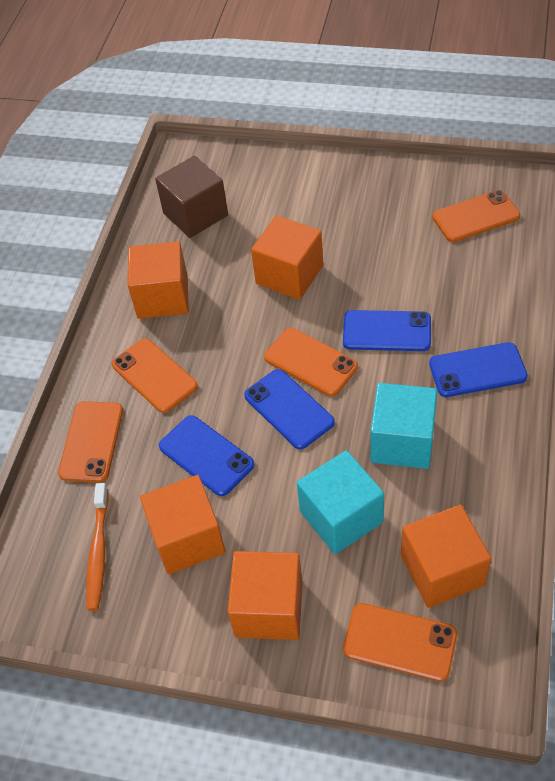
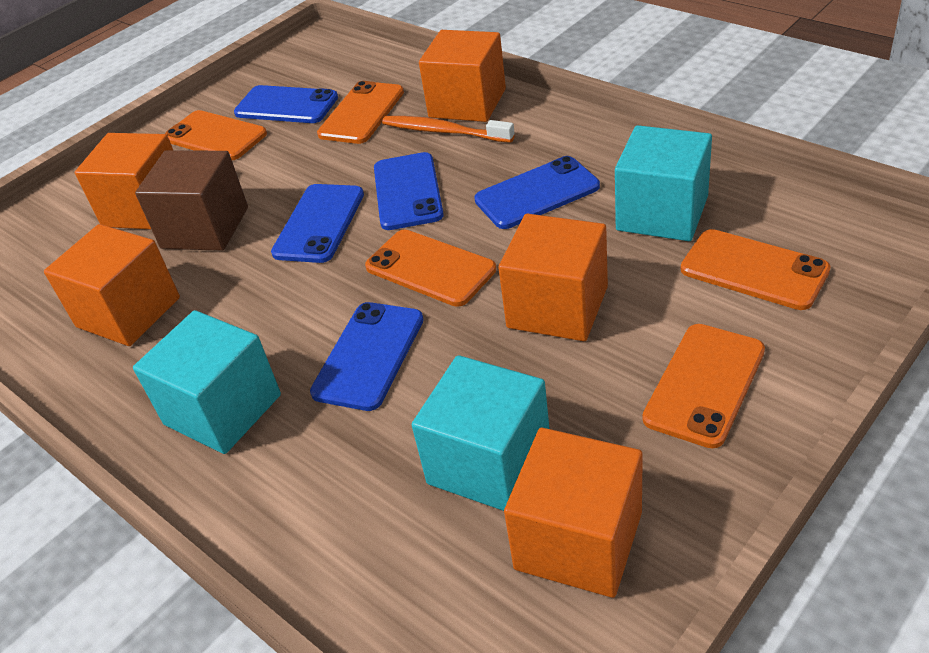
blue phone: 4 -> 5
turquoise cube: 2 -> 3

